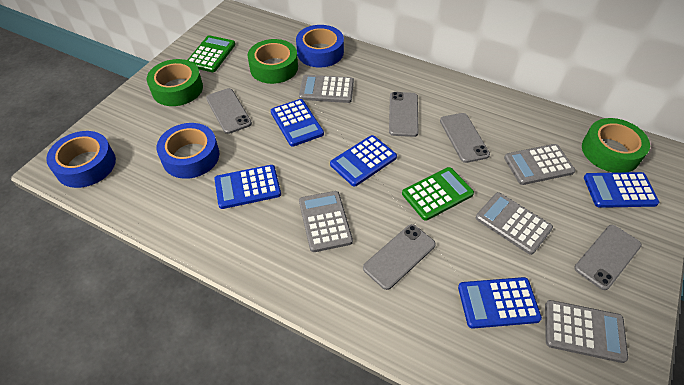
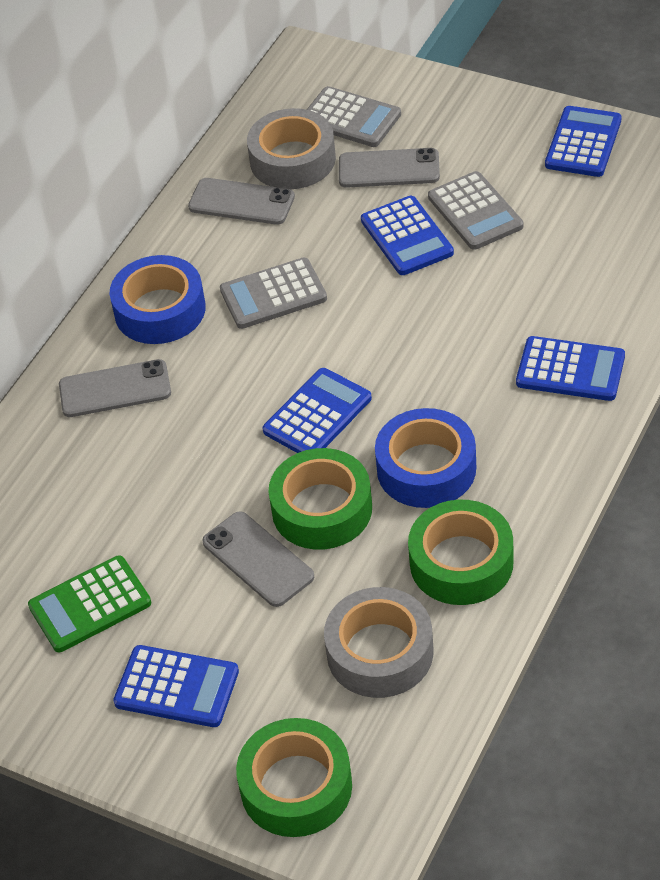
blue tape: 3 -> 2
green calculator: 2 -> 1
grey calculator: 5 -> 3
grey phone: 5 -> 4
grey tape: 0 -> 2

